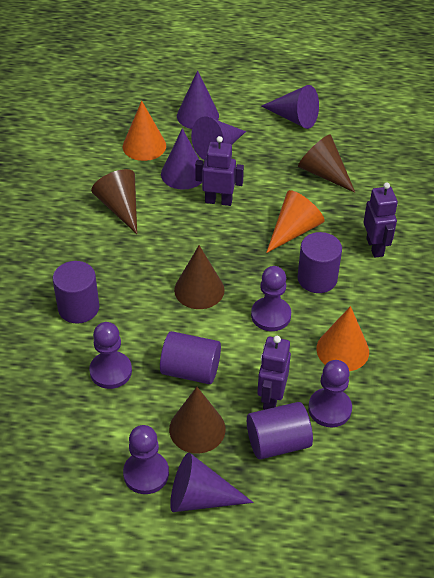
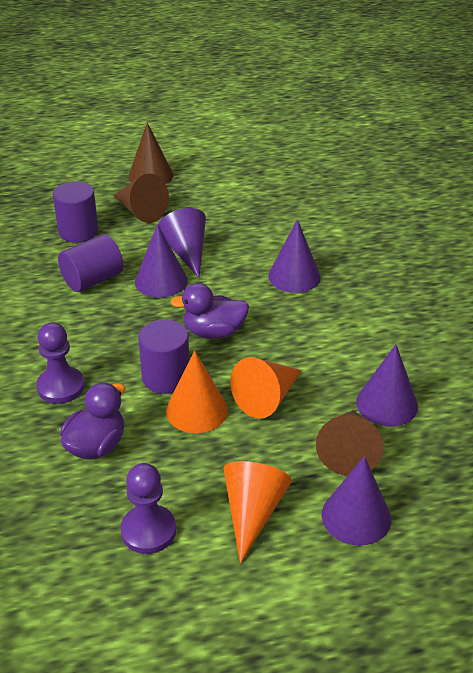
brown cone: 4 -> 3
purple cylinder: 4 -> 3
purple duck: 0 -> 2
purple pawn: 4 -> 2
purple robot: 3 -> 0

